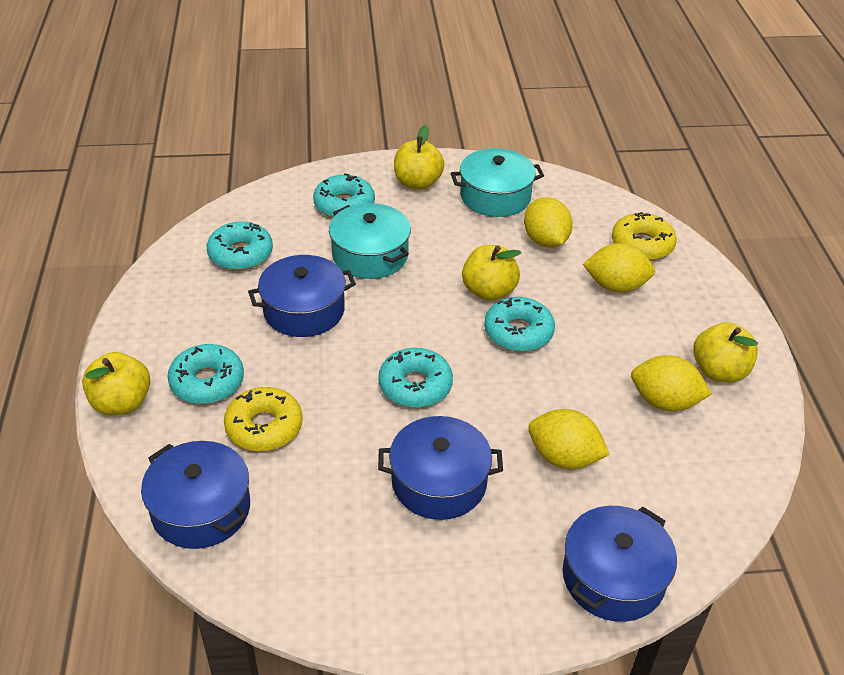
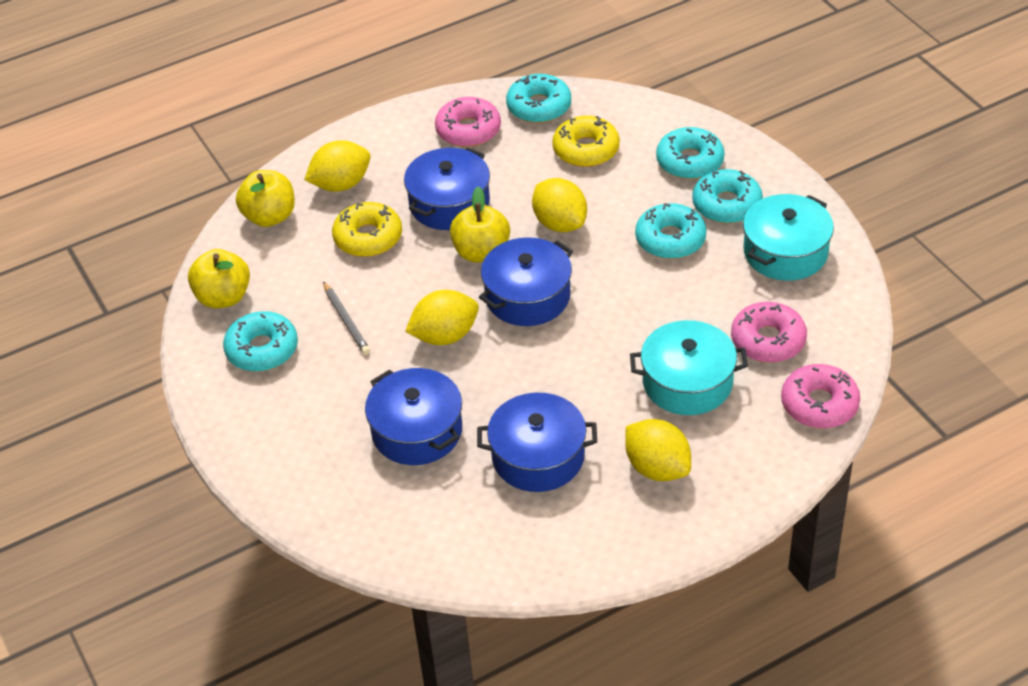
grey pencil: 0 -> 1
pink donut: 0 -> 3
yellow apple: 4 -> 3

